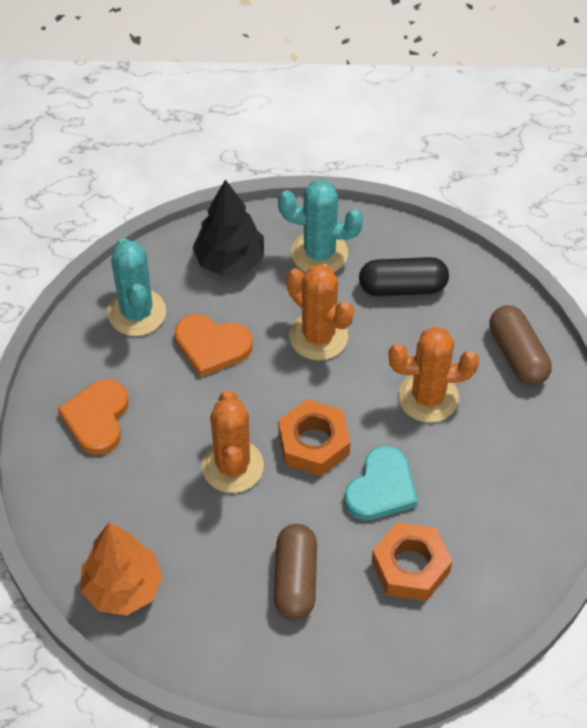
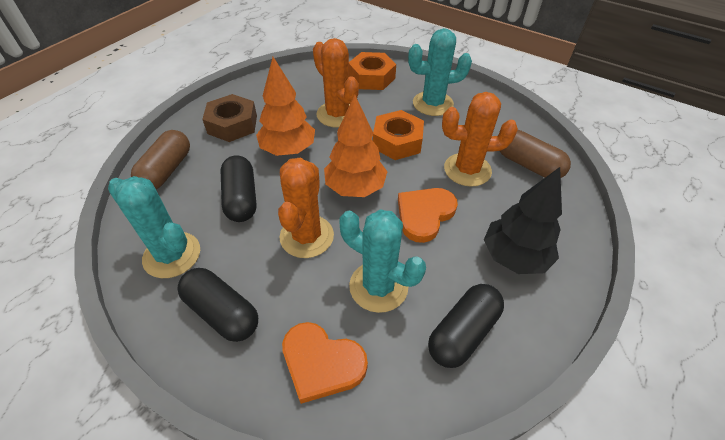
black capsule: 1 -> 3
brown nut: 0 -> 1
orange tree: 1 -> 2
turquoise cactus: 2 -> 3
turquoise heart: 1 -> 0

